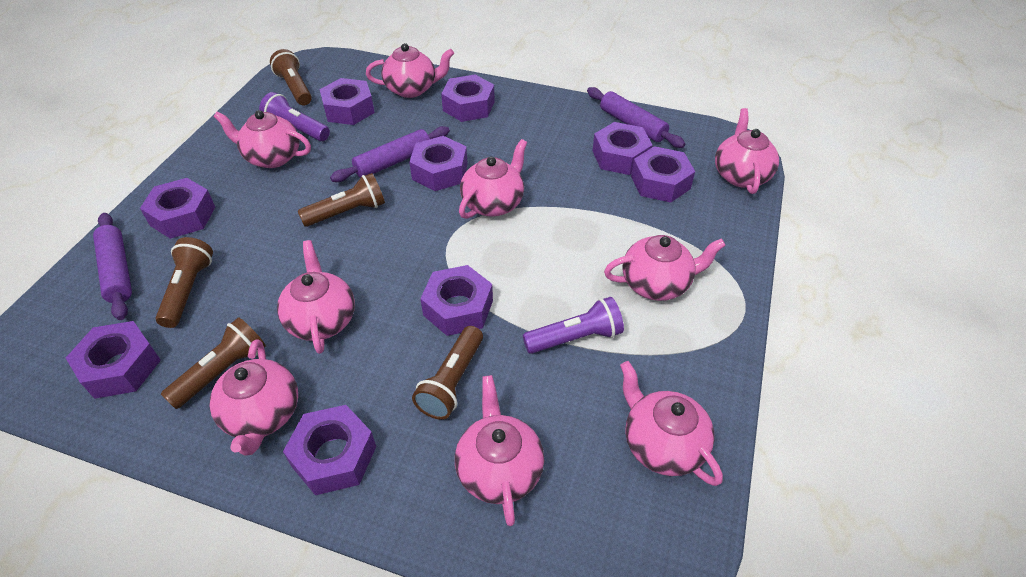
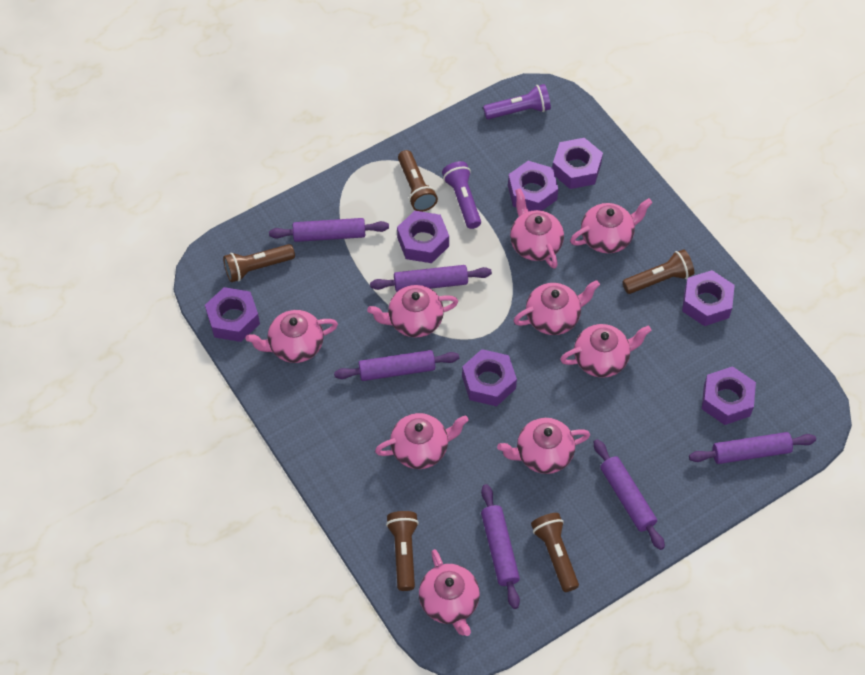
purple nut: 9 -> 7
purple rolling pin: 3 -> 6

